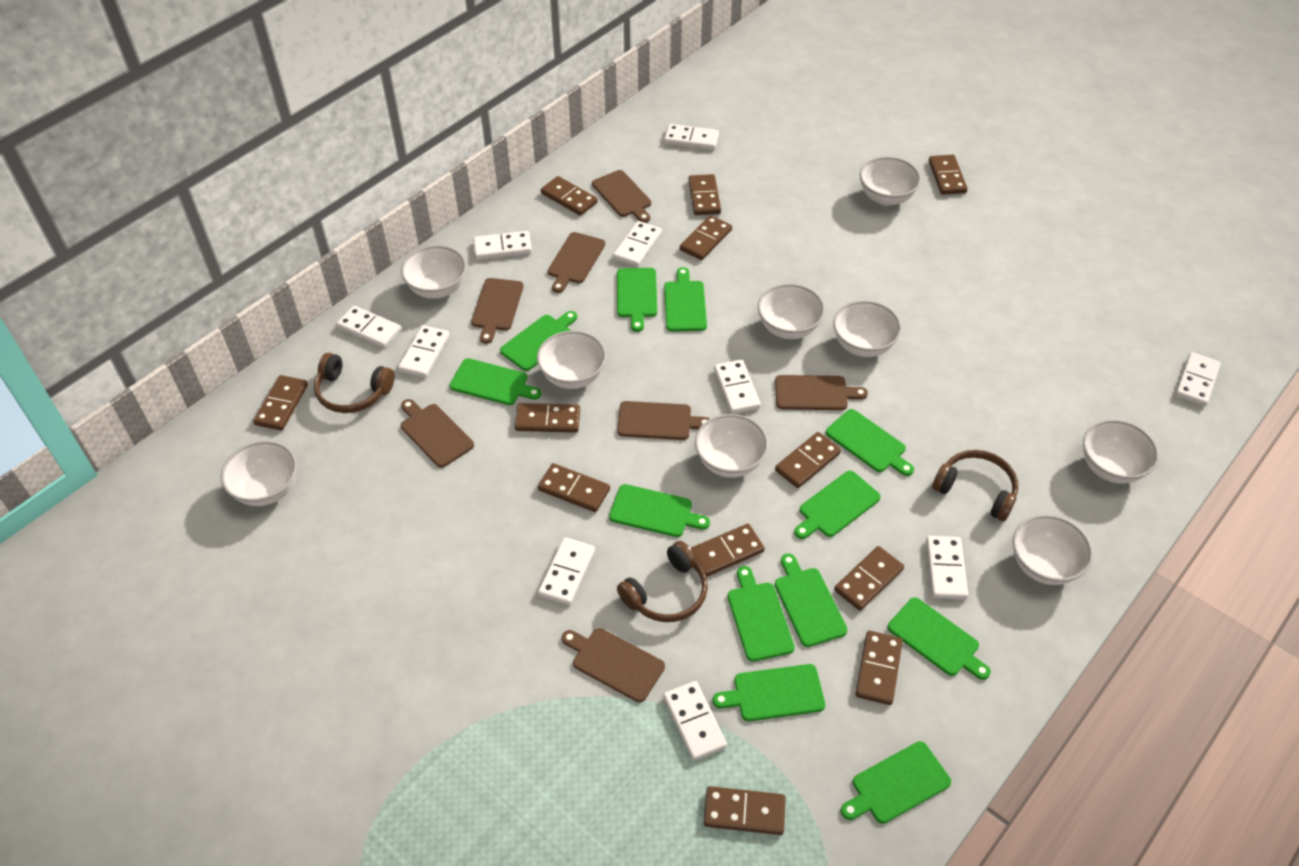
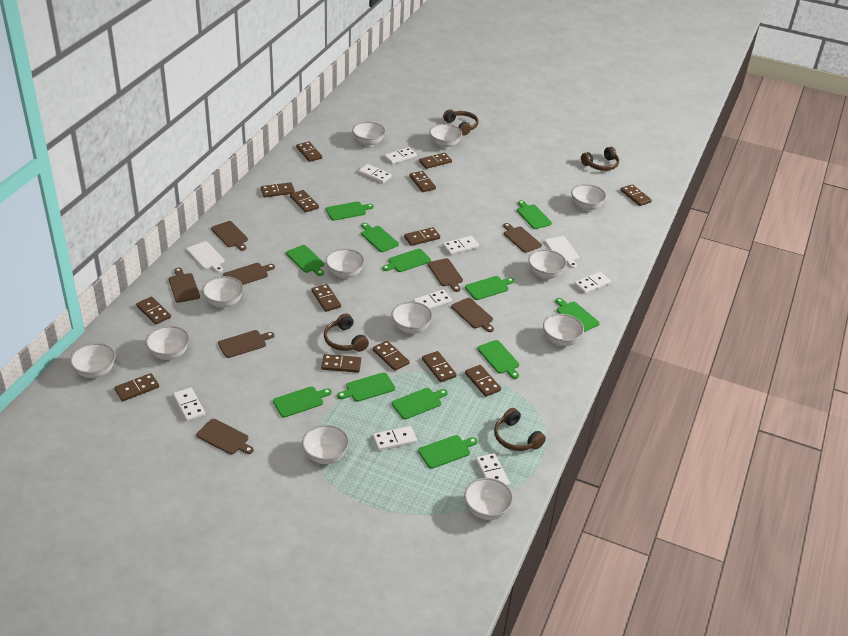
brown cutting board: 7 -> 8
brown domino: 12 -> 14
brown headphones: 3 -> 4
white bowl: 9 -> 12
white cutting board: 0 -> 2
white domino: 10 -> 8

